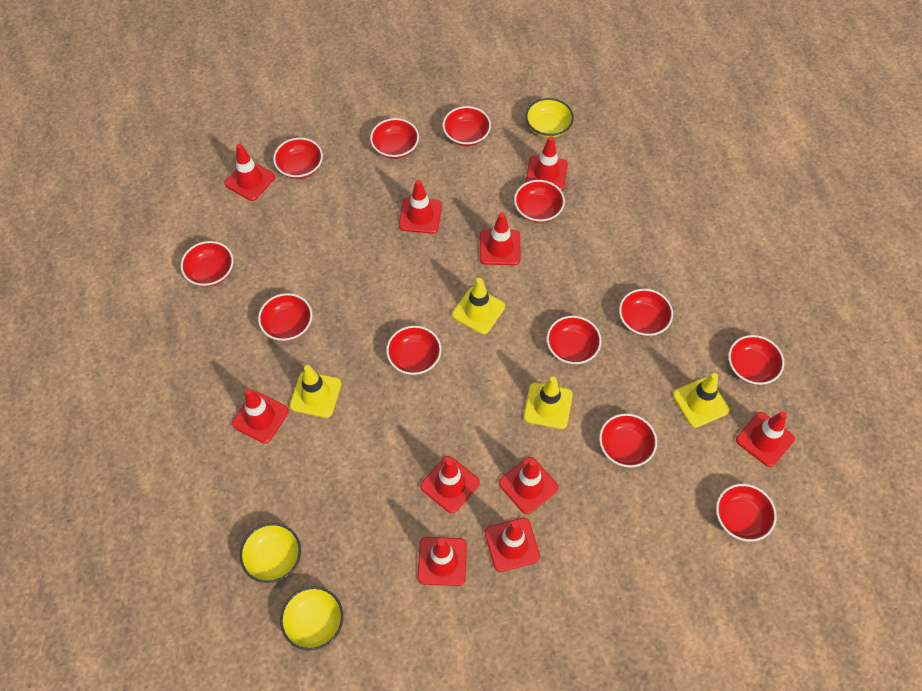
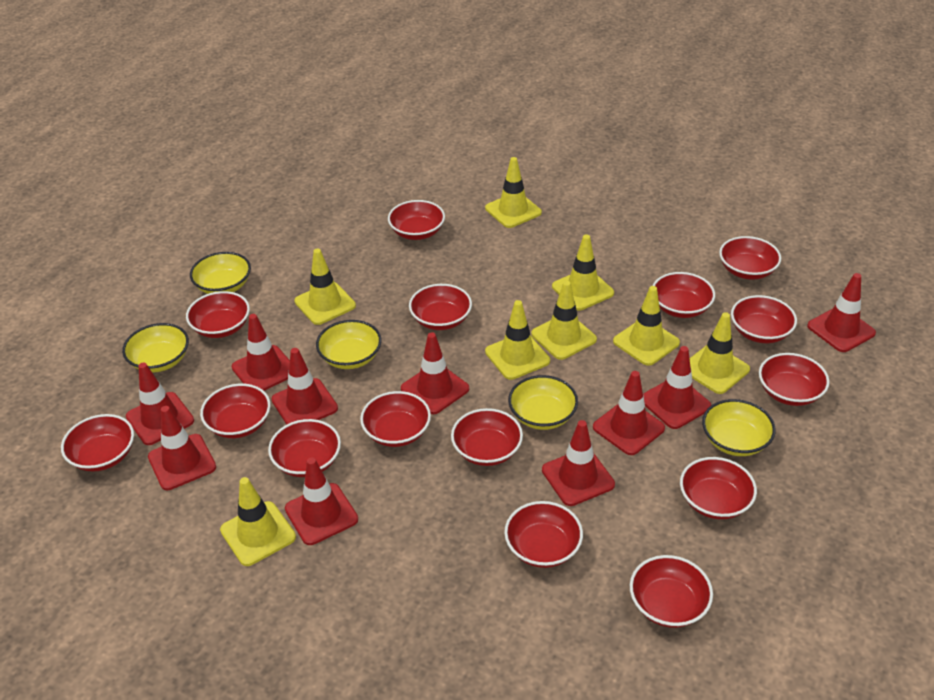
red bowl: 12 -> 15
yellow bowl: 3 -> 5
yellow traffic cone: 4 -> 8

